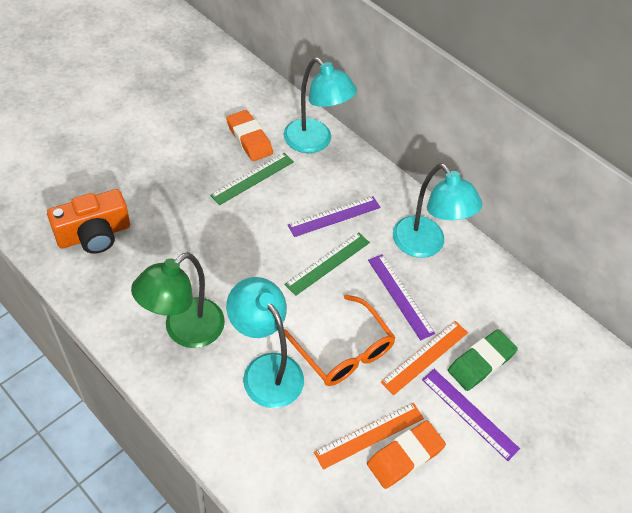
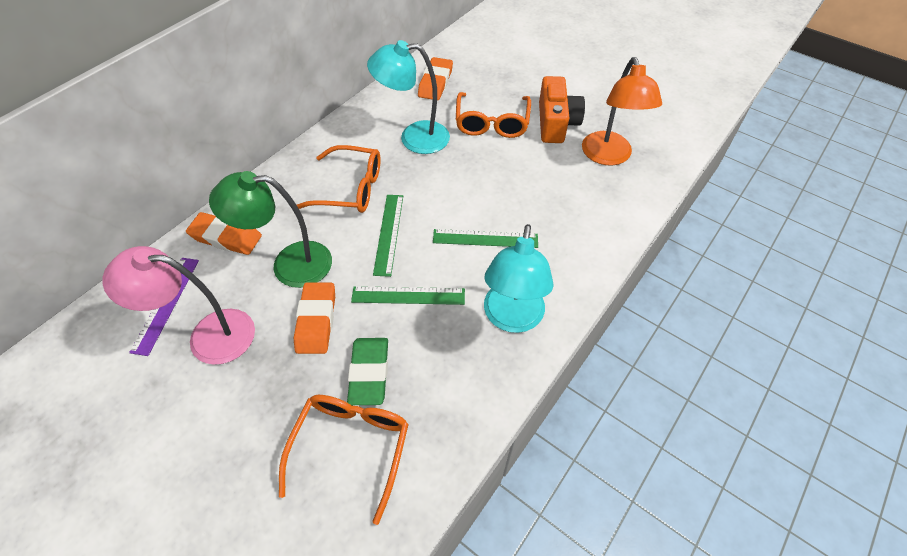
green ruler: 2 -> 3
orange eraser: 2 -> 3
orange glasses: 1 -> 3
orange lamp: 0 -> 1
orange ruler: 2 -> 0
pink lamp: 0 -> 1
purple ruler: 3 -> 1
turquoise lamp: 3 -> 2

